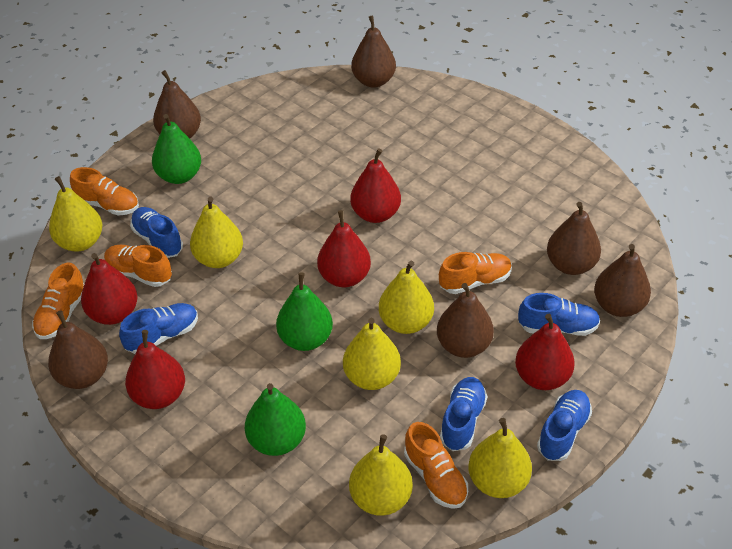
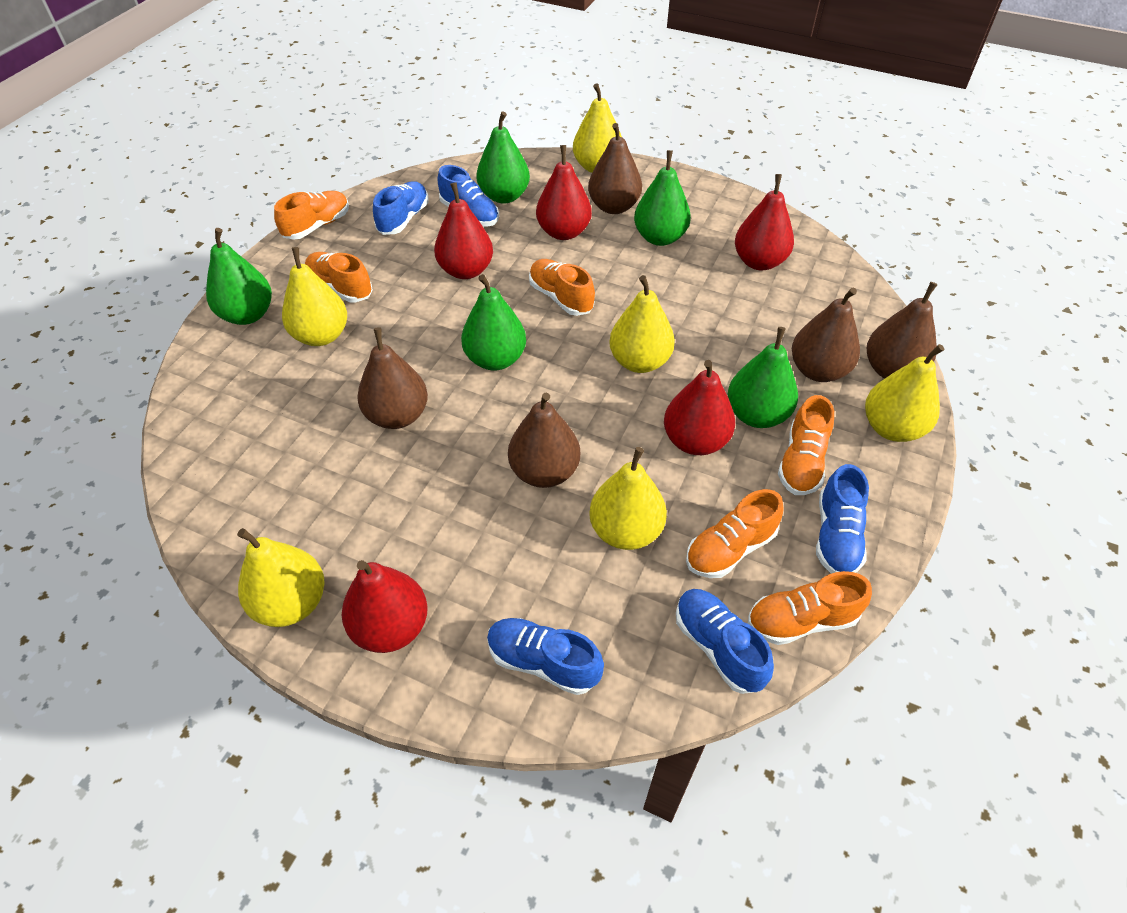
brown pear: 6 -> 5
green pear: 3 -> 5
orange shoe: 5 -> 6

